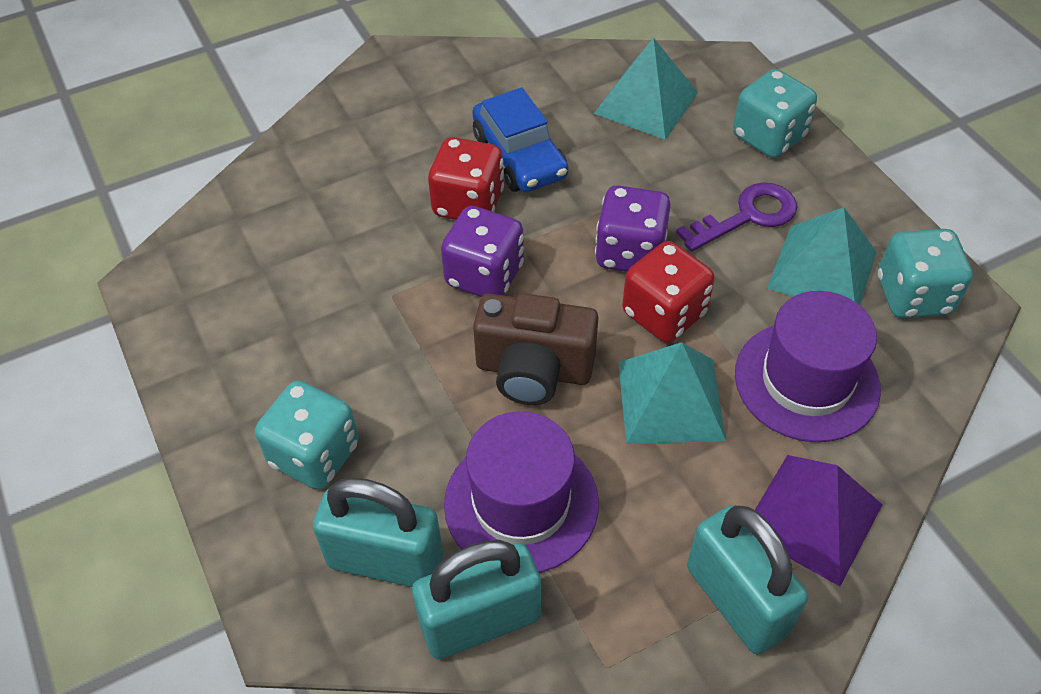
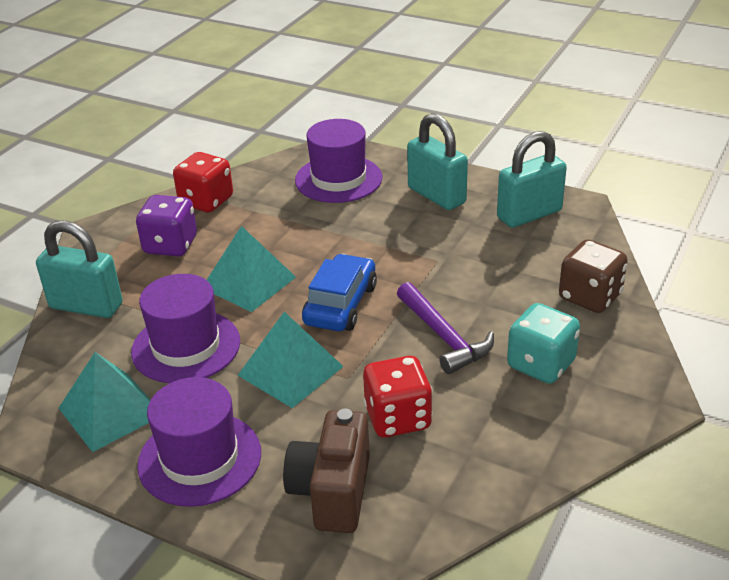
brown dice: 0 -> 1
purple dice: 2 -> 1
purple hammer: 0 -> 1
purple hat: 2 -> 3
purple key: 1 -> 0
purple pyramid: 1 -> 0
turquoise dice: 3 -> 1

